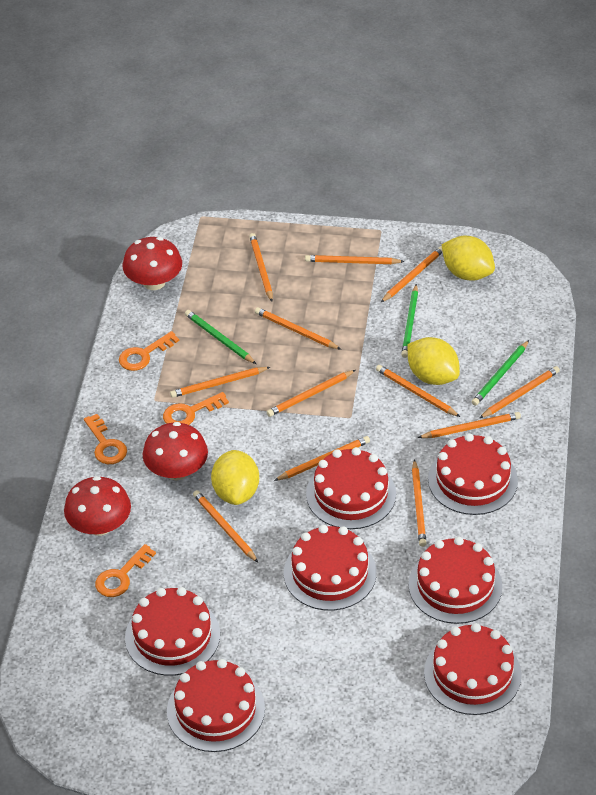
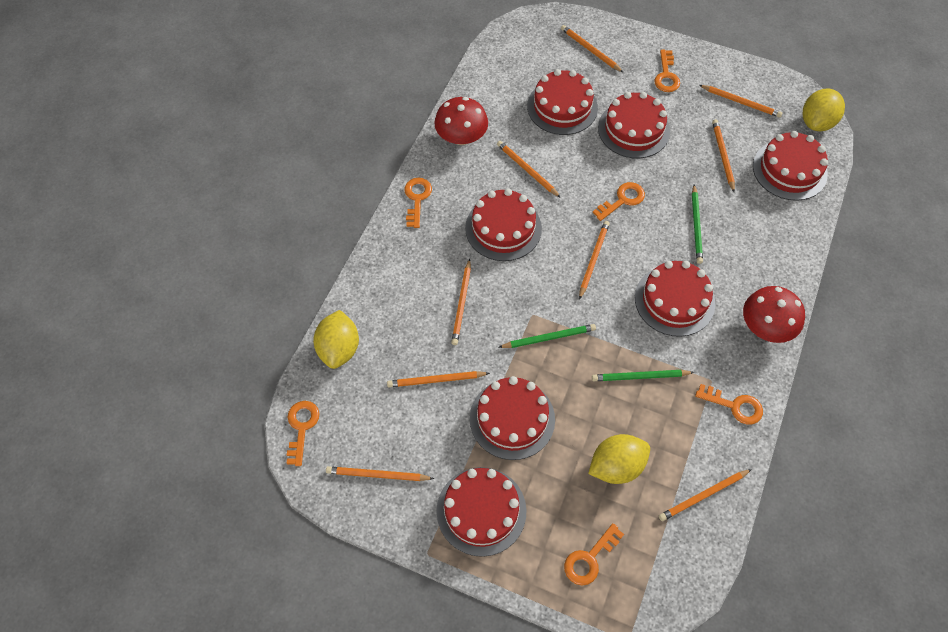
orange key: 4 -> 6
orange pencil: 12 -> 9
red mushroom: 3 -> 2

